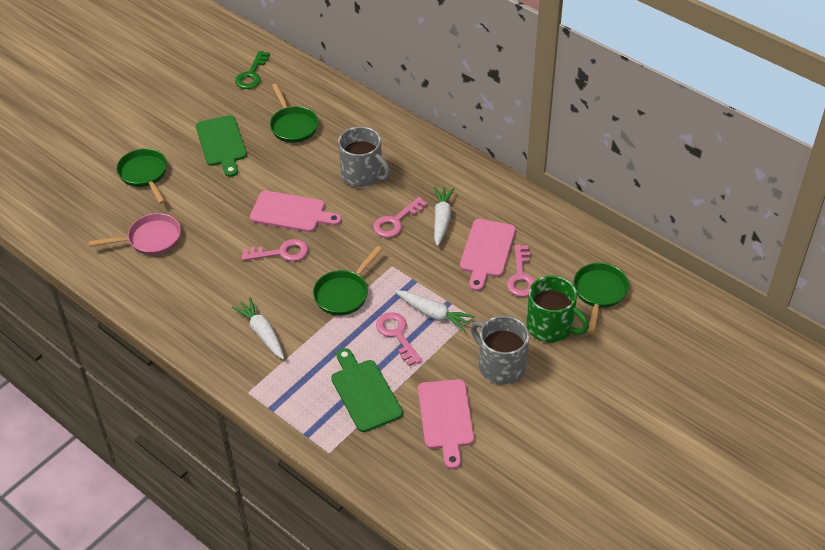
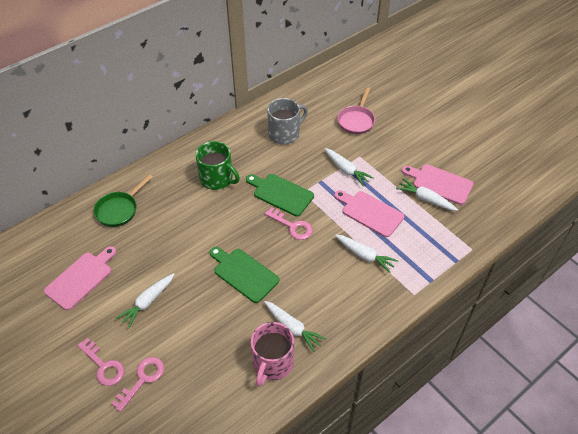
green key: 1 -> 0
green pan: 4 -> 1
grey mug: 2 -> 1
pink key: 4 -> 3
pink mug: 0 -> 1
white carrot: 3 -> 5

